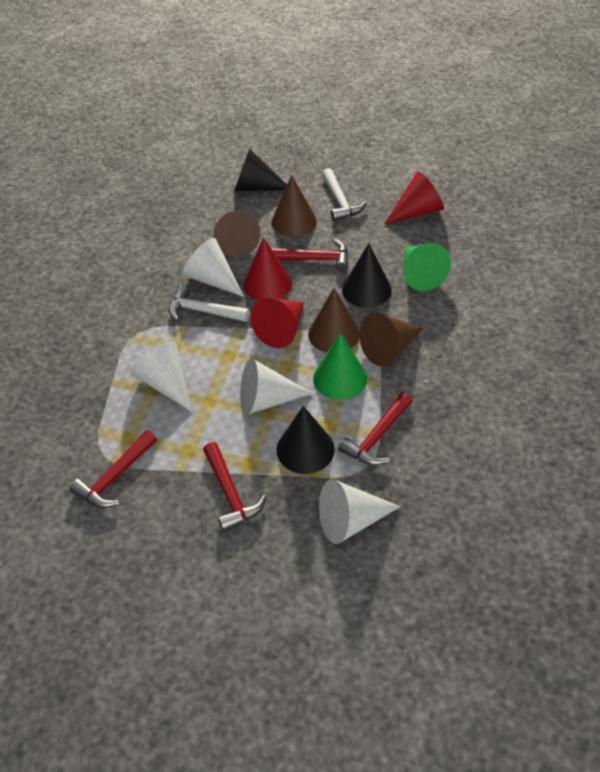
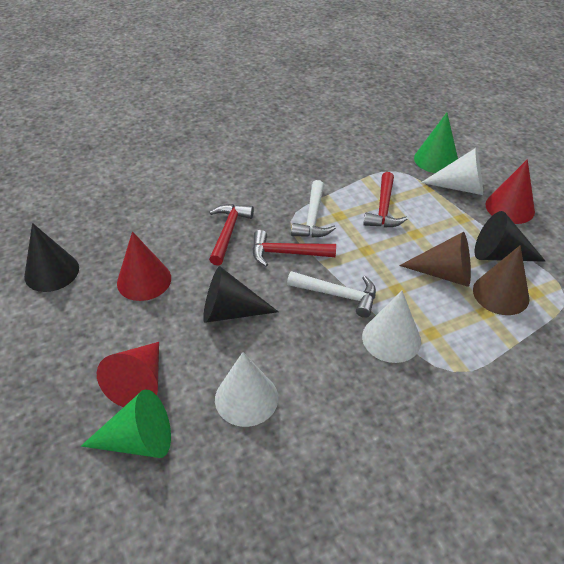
brown cone: 4 -> 2
red hammer: 4 -> 3
white cone: 4 -> 3

